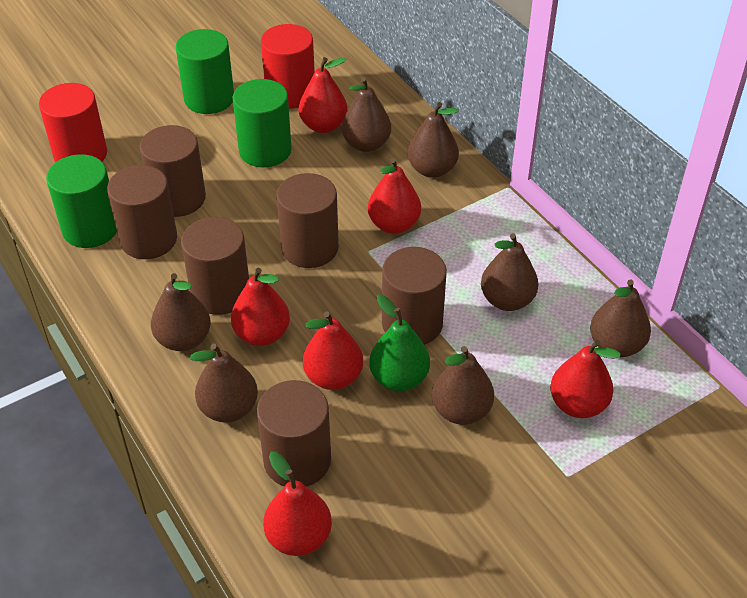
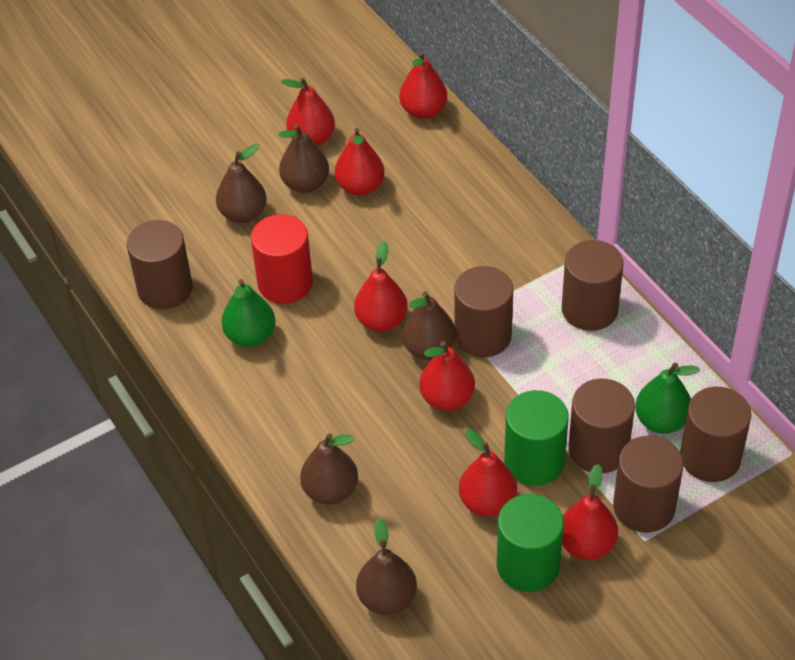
brown pear: 7 -> 5
green cylinder: 3 -> 2
green pear: 1 -> 2
red cylinder: 2 -> 1
red pear: 6 -> 7

